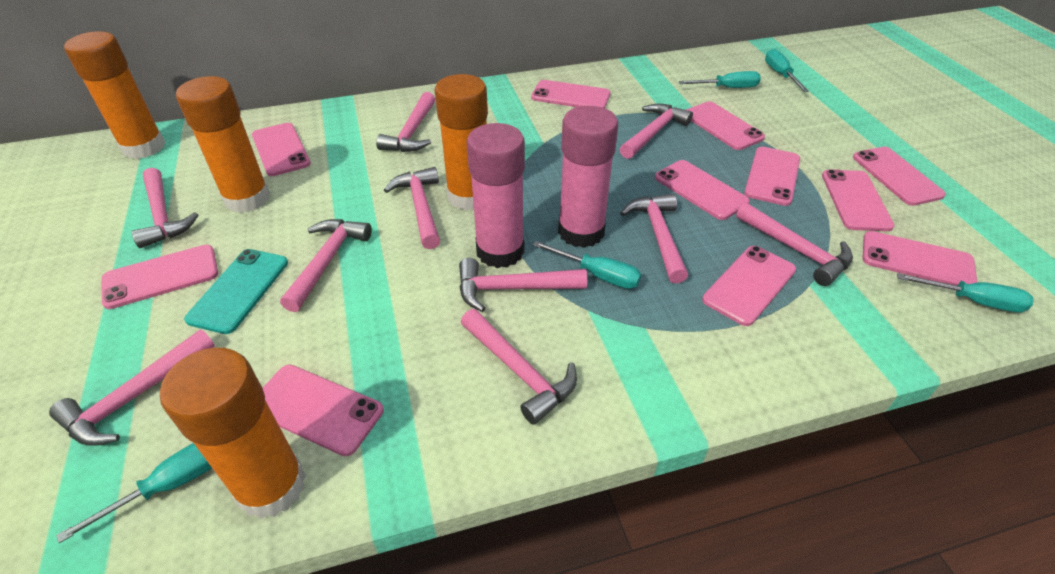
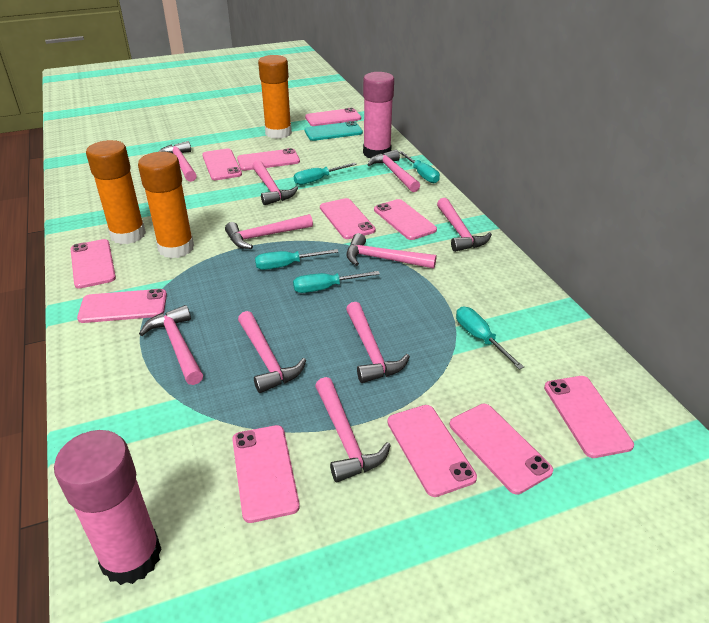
orange glue stick: 4 -> 3

